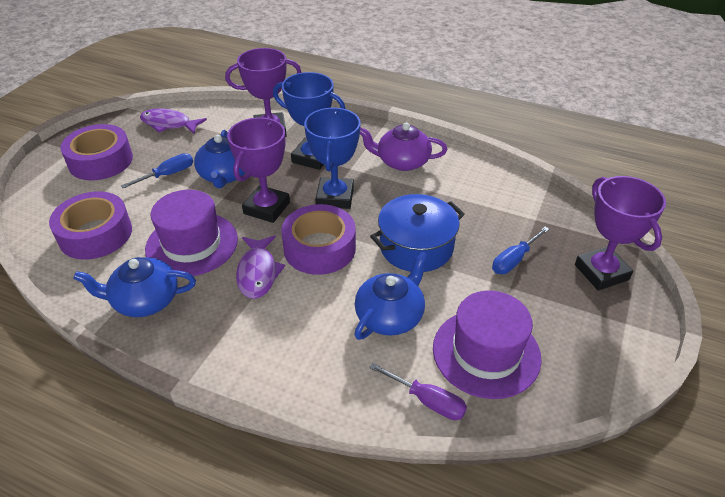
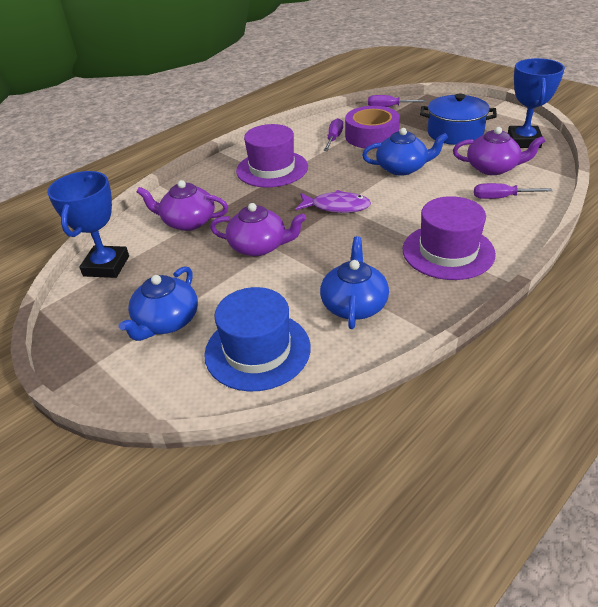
blue hat: 0 -> 1
blue screwdriver: 2 -> 0
purple fish: 2 -> 1
purple screwdriver: 1 -> 3
purple tape: 3 -> 1
purple teapot: 1 -> 3
purple trophy: 3 -> 0

